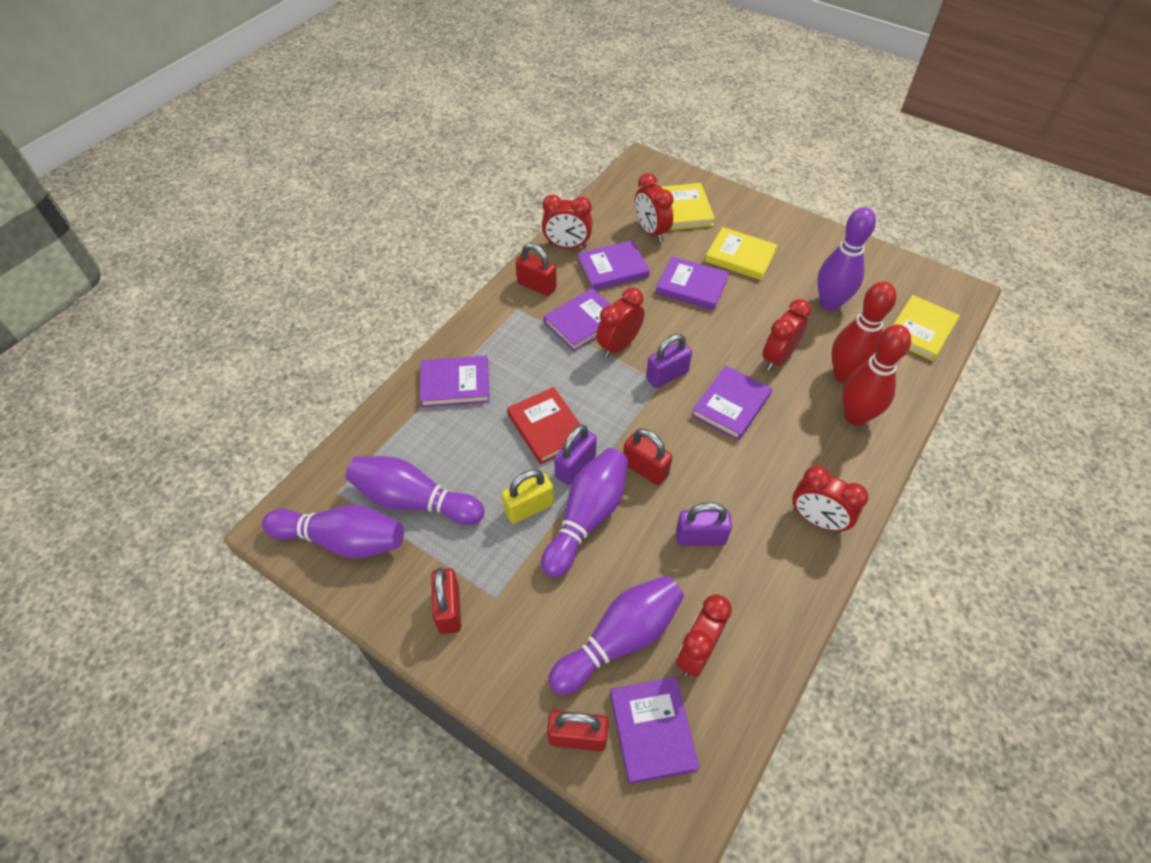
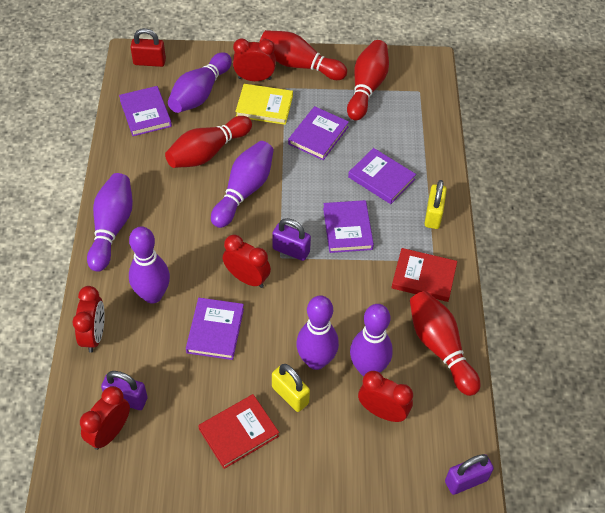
purple book: 6 -> 5
purple bowling pin: 5 -> 6
red book: 1 -> 2
red bowling pin: 2 -> 4
red clock: 6 -> 5
red padlock: 4 -> 1
yellow book: 3 -> 1
yellow padlock: 1 -> 2

